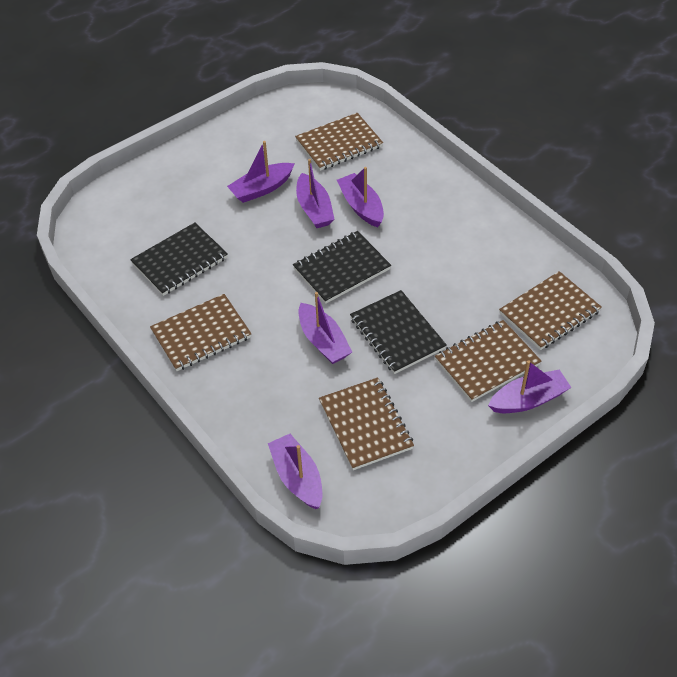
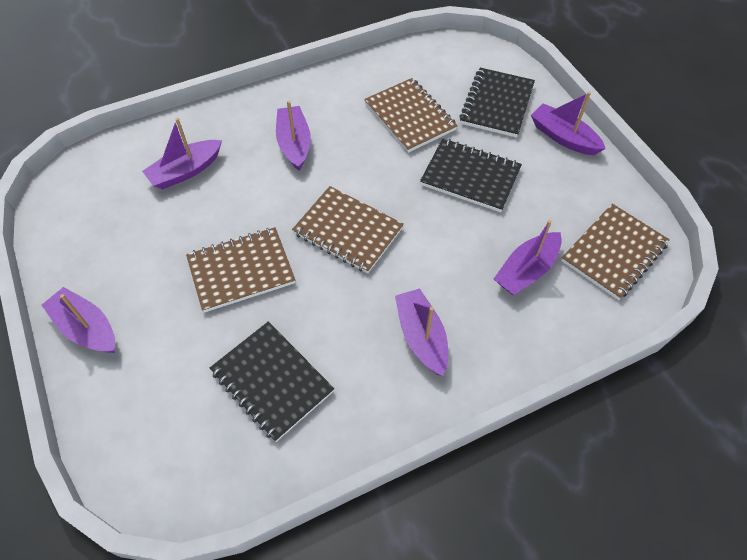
brown notebook: 5 -> 4

